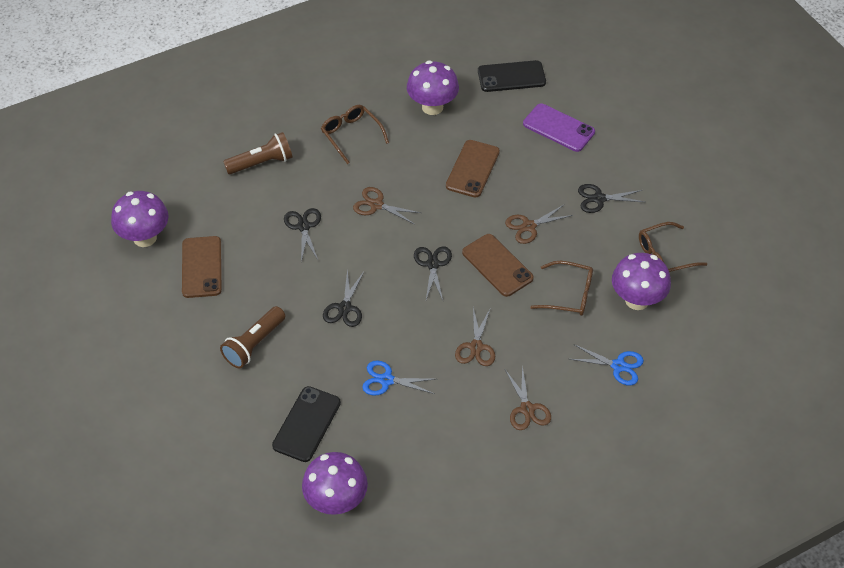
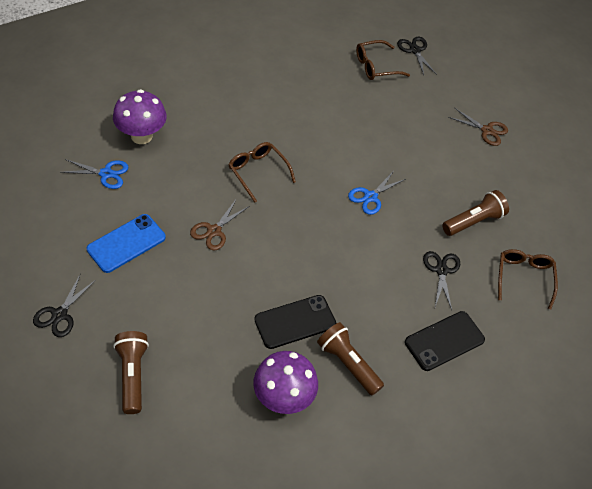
black scissors: 4 -> 3
blue phone: 0 -> 1
brown flashlight: 2 -> 3
brown phone: 3 -> 0
brown scissors: 4 -> 2
purple mushroom: 4 -> 2
purple phone: 1 -> 0

